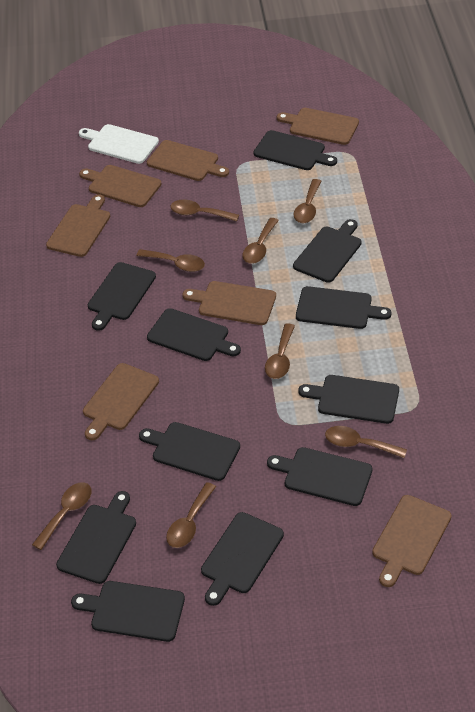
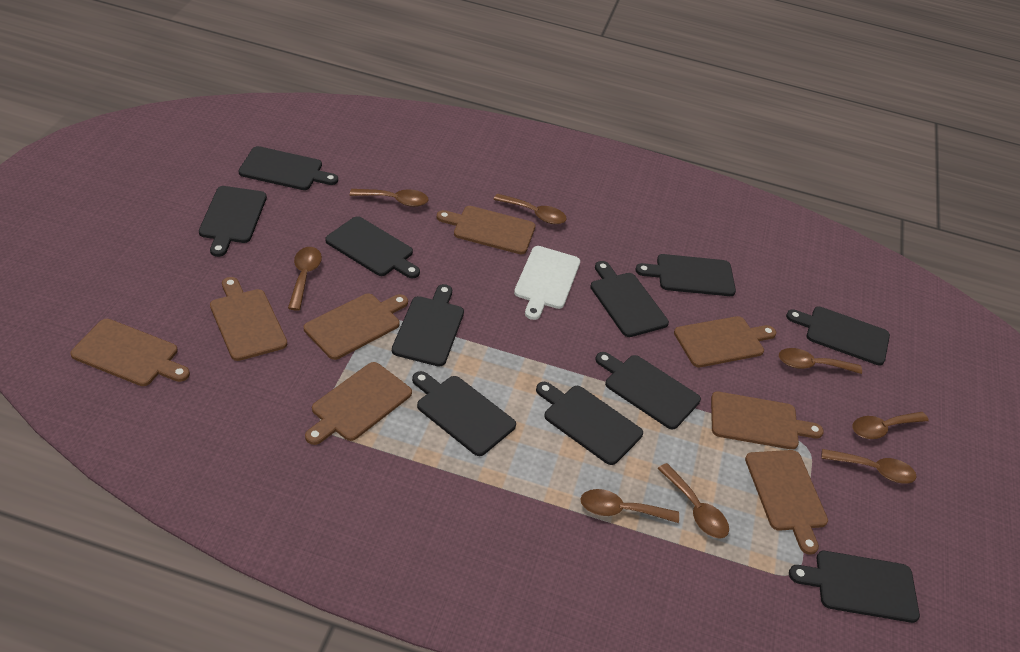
brown cutting board: 7 -> 8

